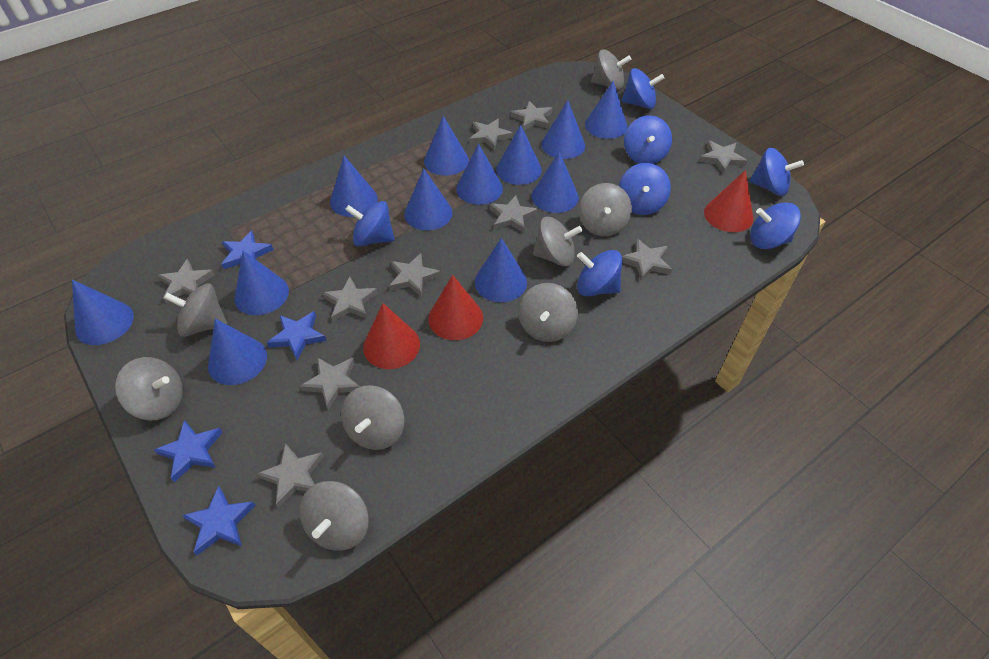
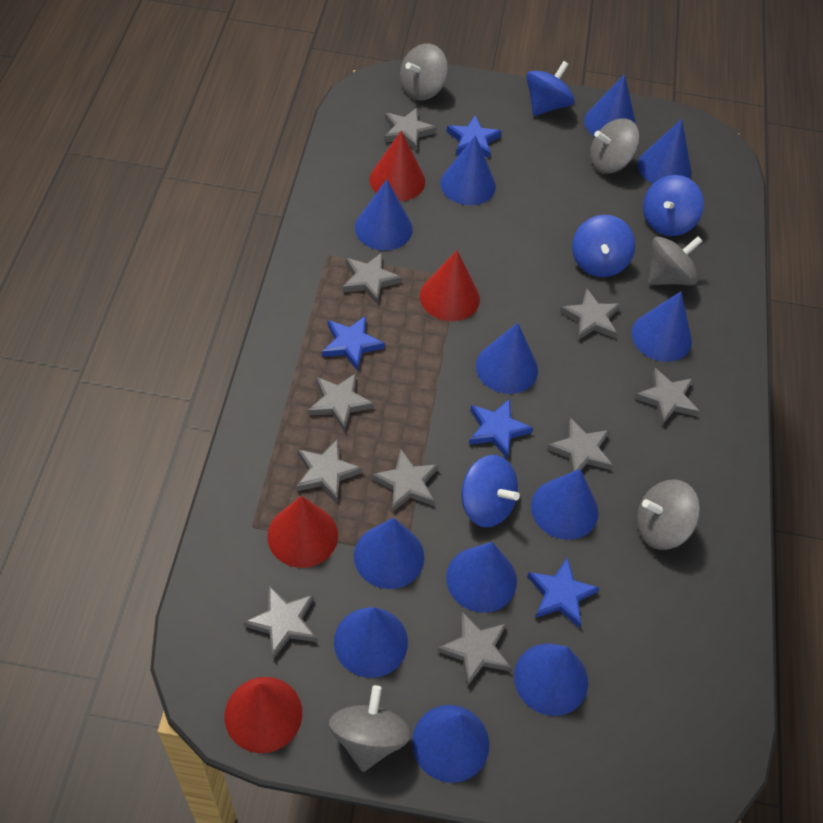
blue spinning top: 7 -> 4
grey spinning top: 8 -> 5
red cone: 3 -> 4

